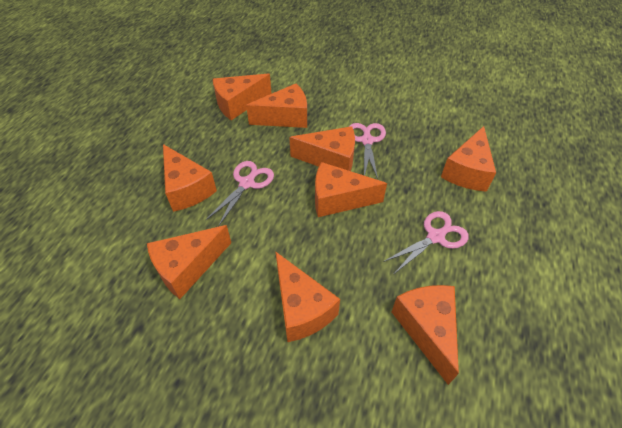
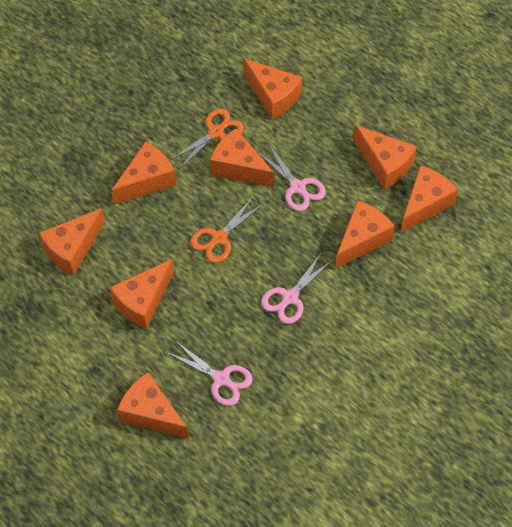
orange scissors: 0 -> 2

